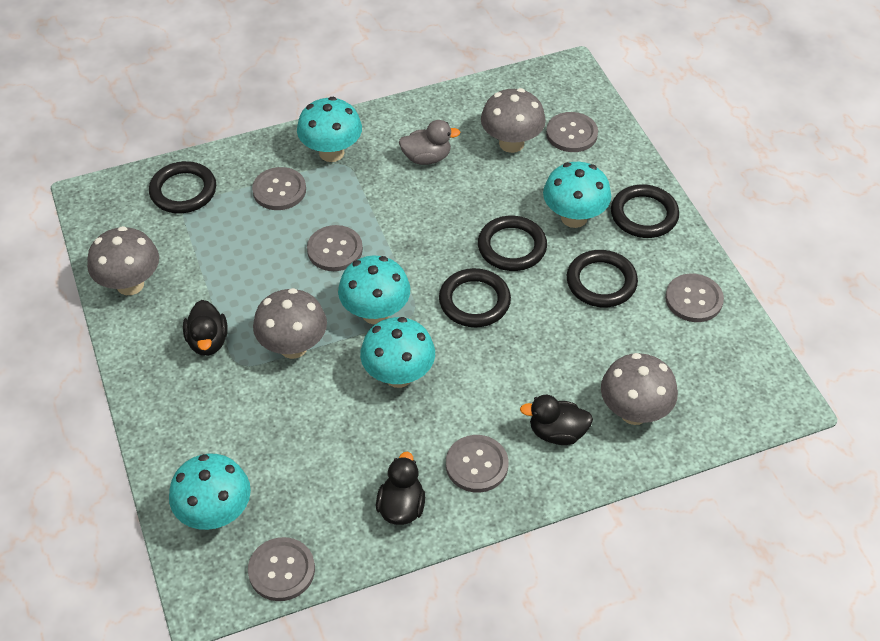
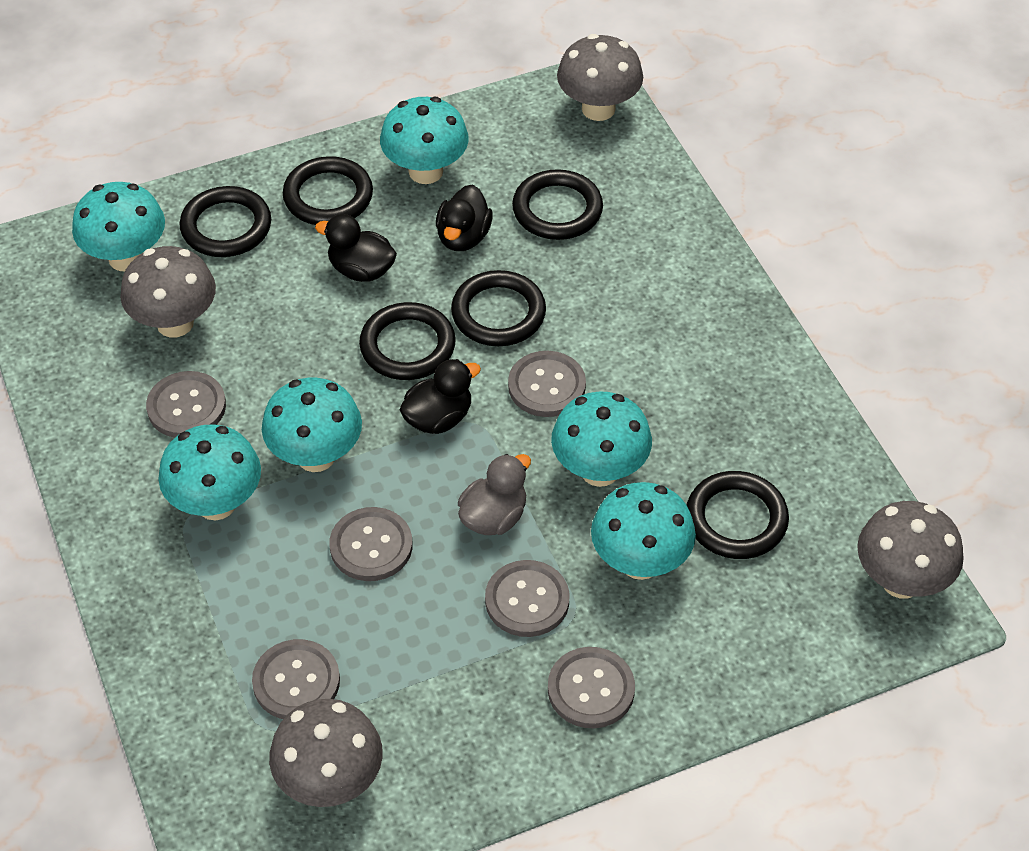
black ring: 5 -> 6
turquoise mushroom: 5 -> 6

